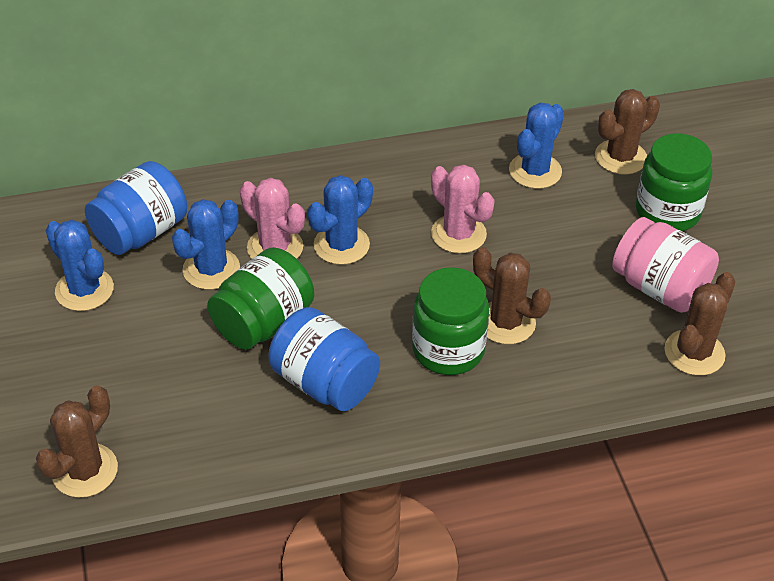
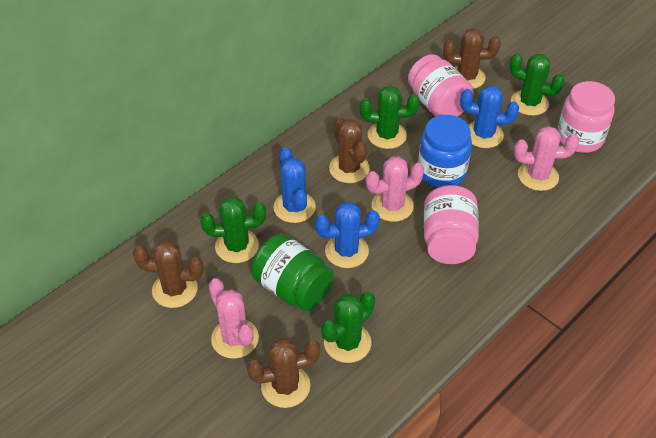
blue cactus: 4 -> 3
blue jar: 2 -> 1
green cactus: 0 -> 4
green jar: 3 -> 1
pink cactus: 2 -> 3
pink jar: 1 -> 3

